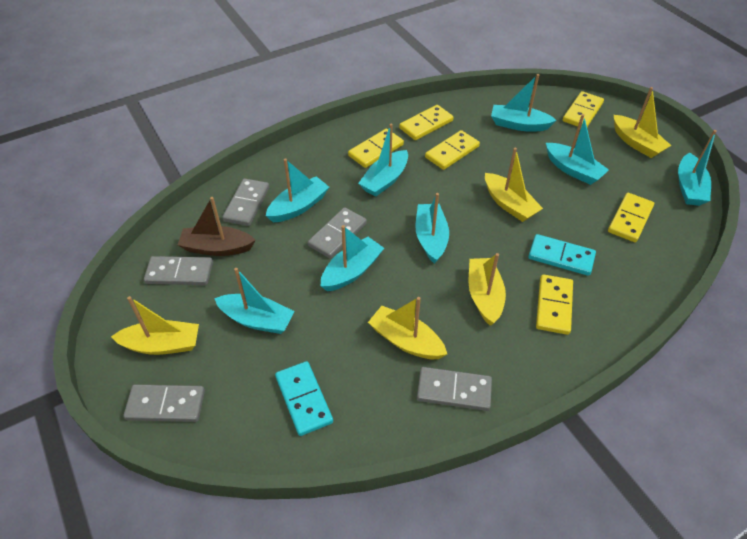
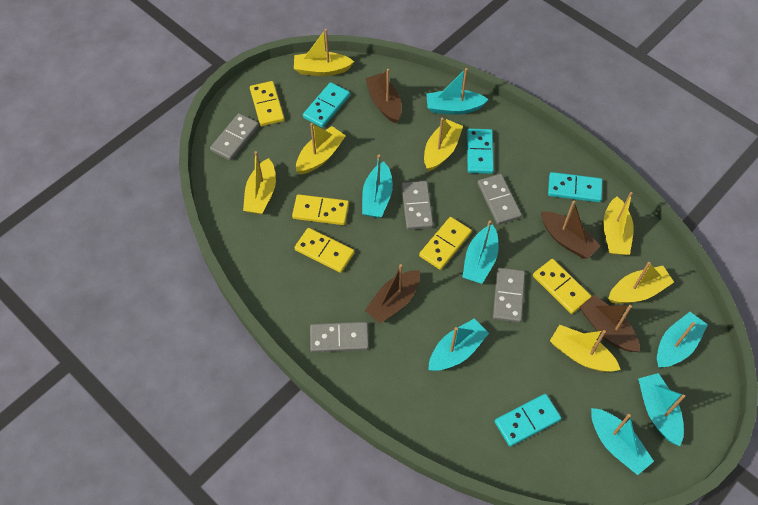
brown boat: 1 -> 4
turquoise boat: 8 -> 7
turquoise domino: 2 -> 4
yellow boat: 5 -> 7
yellow domino: 6 -> 5

